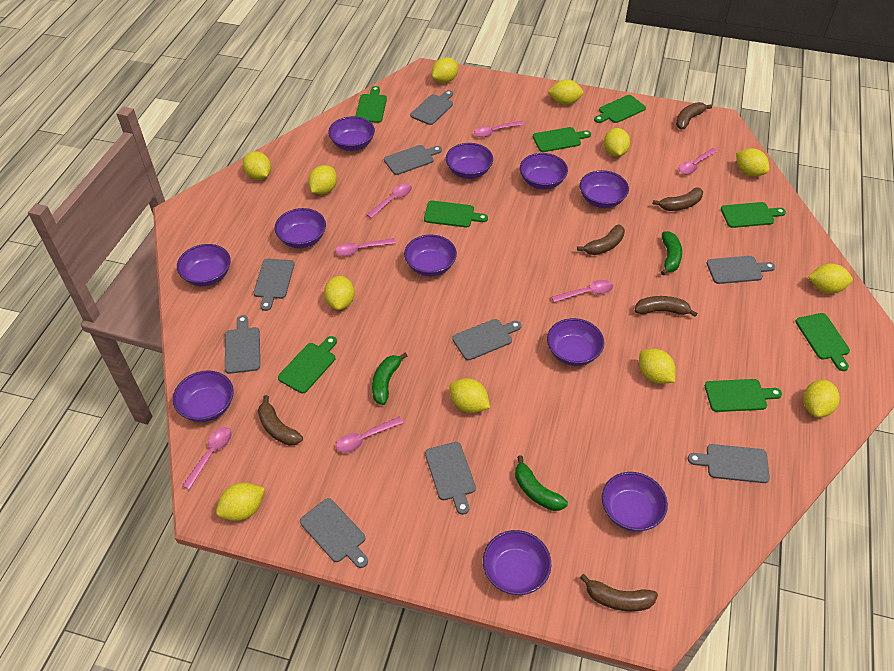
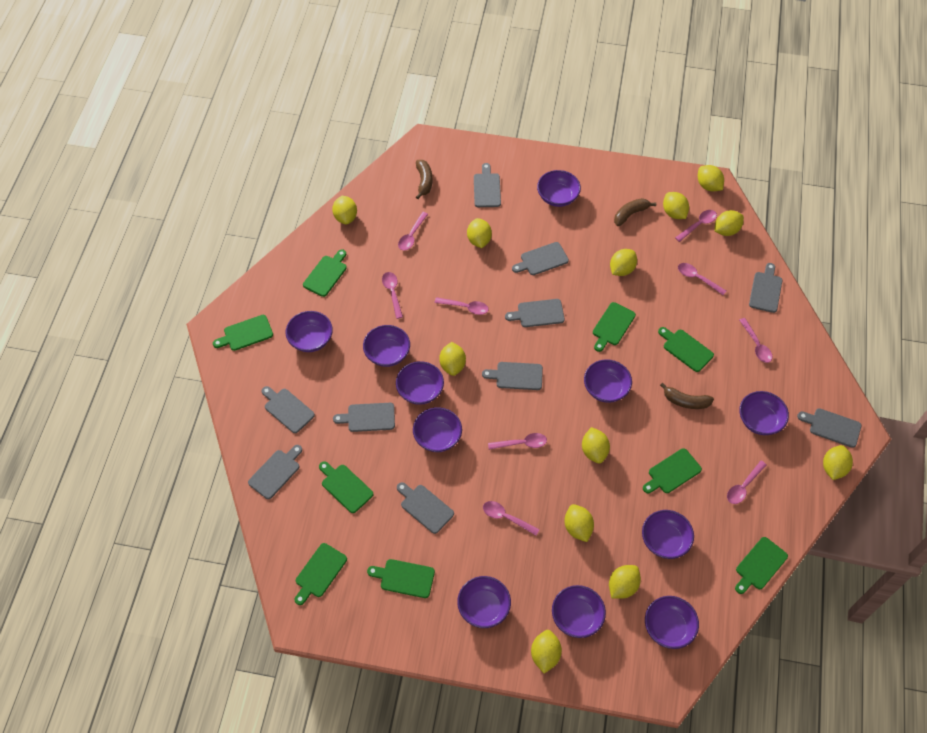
brown banana: 6 -> 3
green banana: 3 -> 0
green cutting board: 8 -> 9
grey cutting board: 9 -> 10
pink spoon: 7 -> 9

